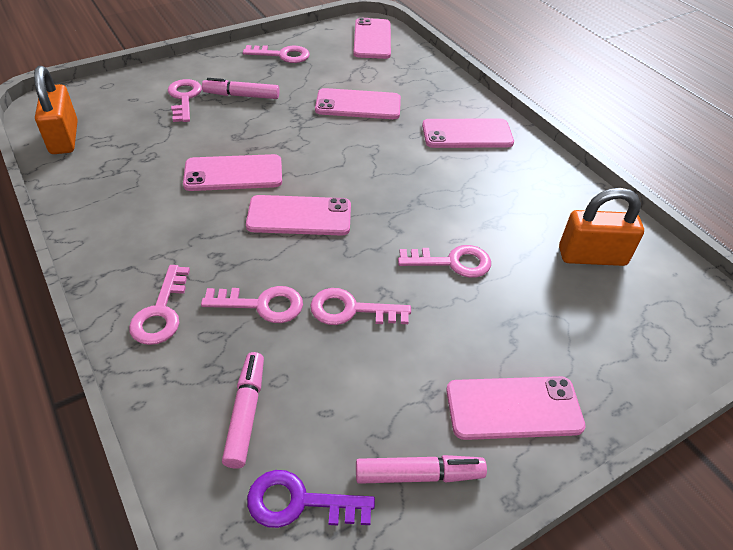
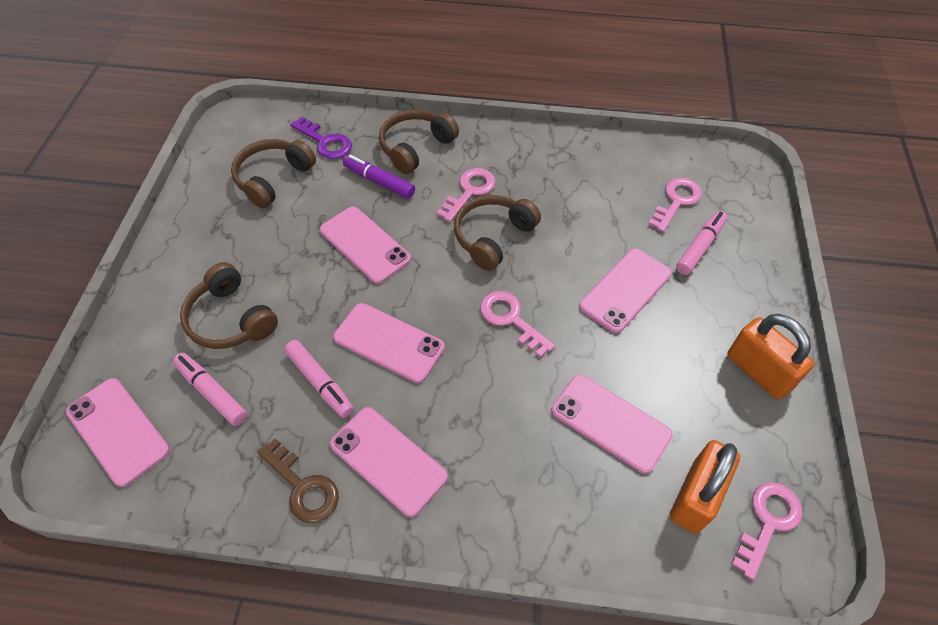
brown headphones: 0 -> 4
brown key: 0 -> 1
pink key: 6 -> 4
purple marker: 0 -> 1

